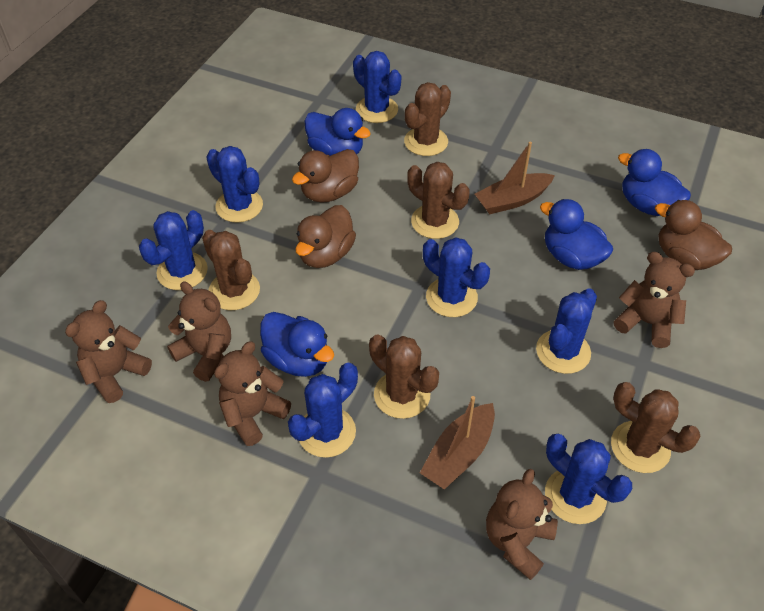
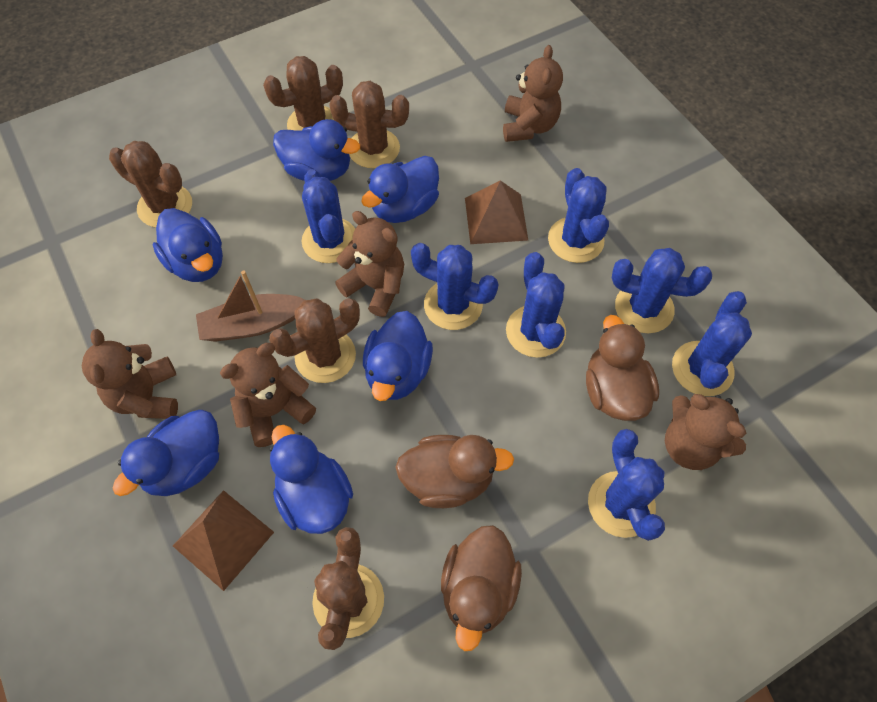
blue duck: 4 -> 6
brown boat: 2 -> 1
brown pyramid: 0 -> 2

